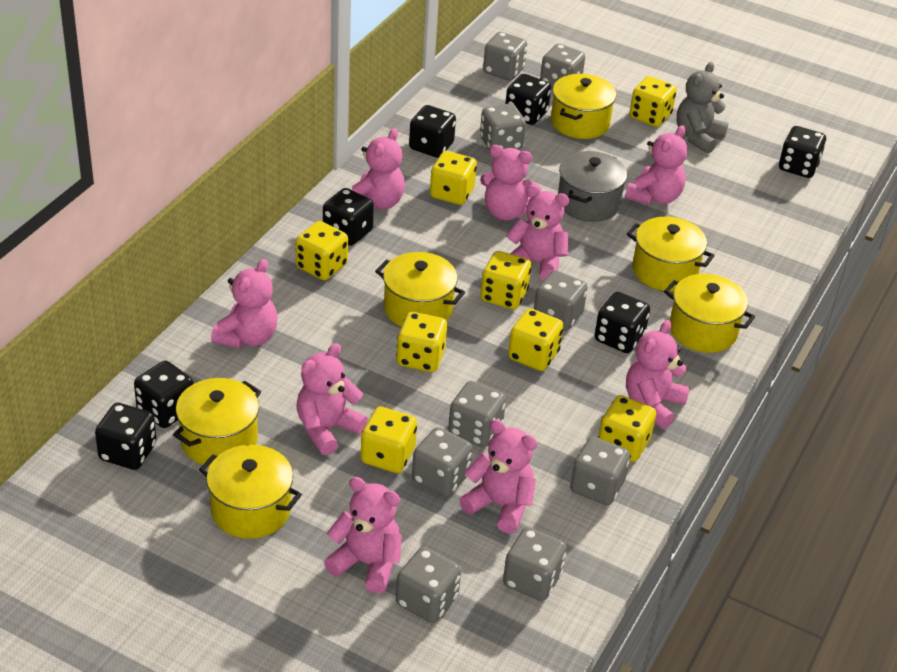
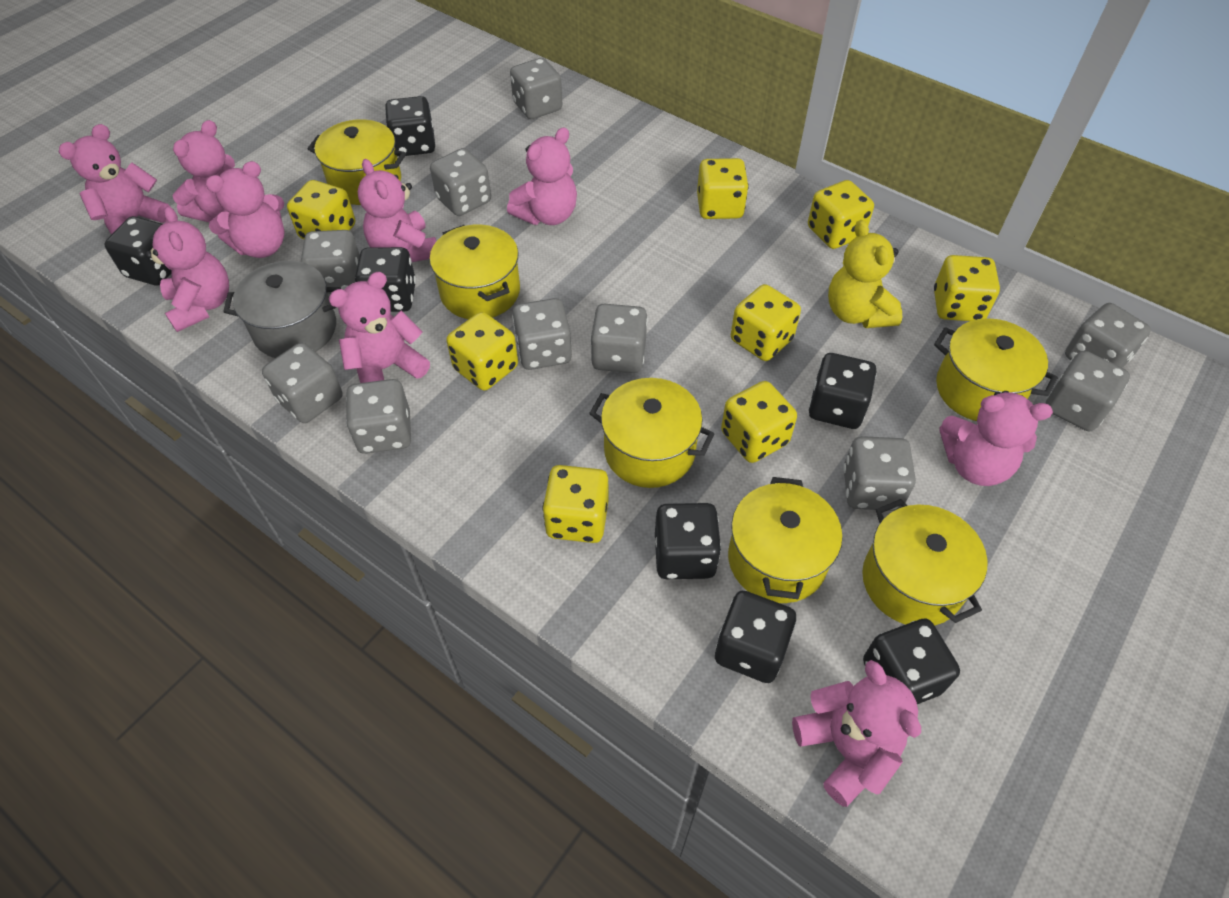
grey dice: 9 -> 10
grey teddy bear: 1 -> 0
yellow teddy bear: 0 -> 1

